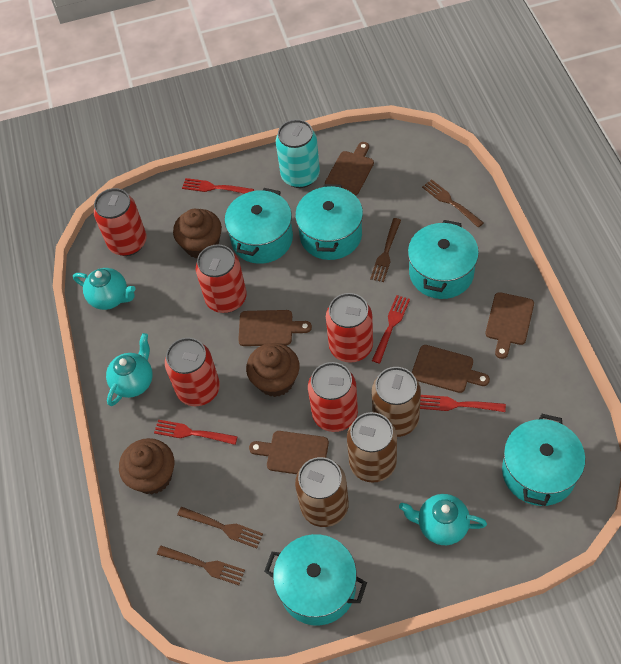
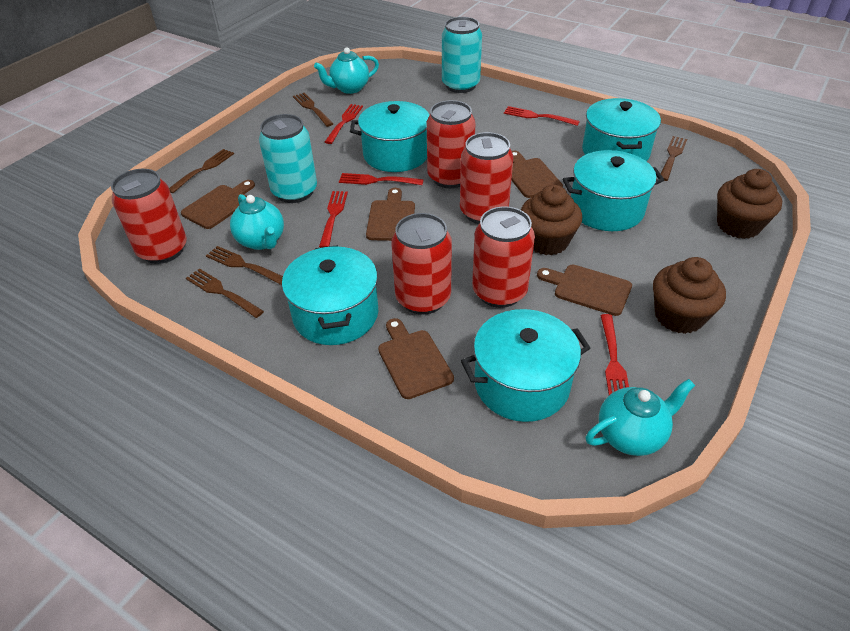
brown can: 3 -> 0
brown fork: 4 -> 5
red fork: 4 -> 5
turquoise can: 1 -> 2

